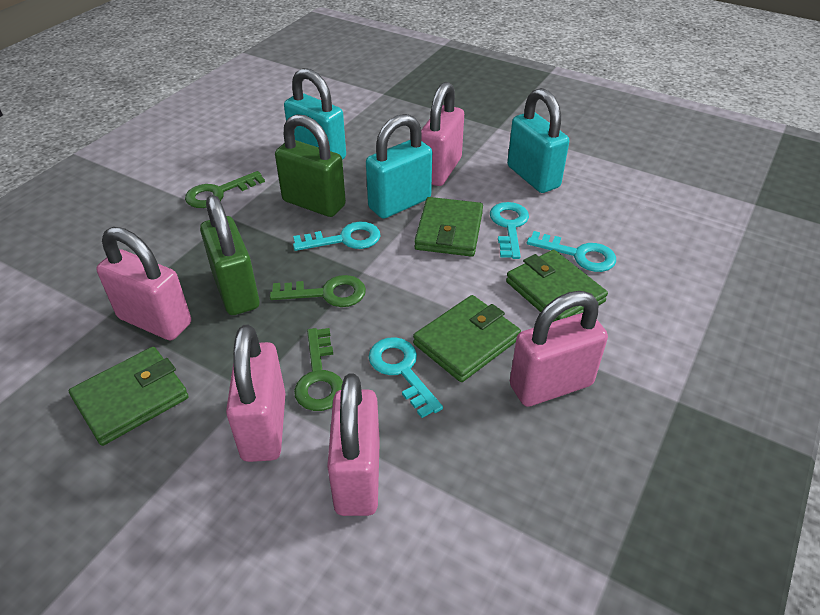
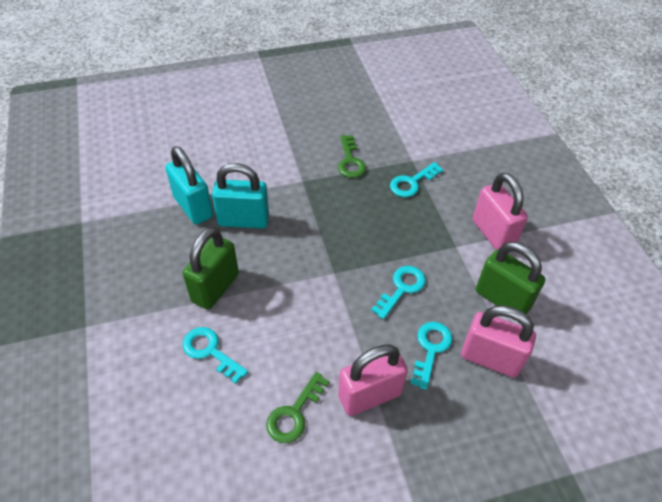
green key: 3 -> 2
green wallet: 4 -> 0
pink padlock: 5 -> 3
turquoise padlock: 3 -> 2

